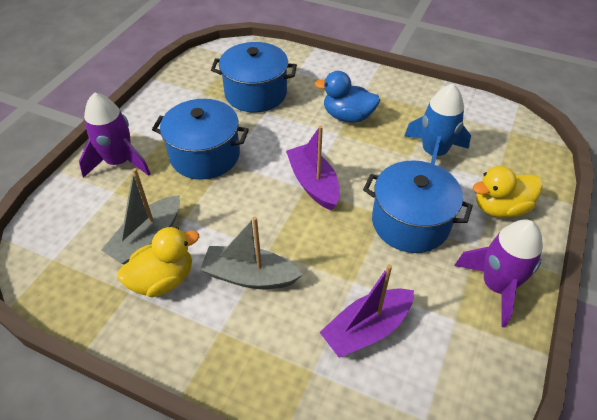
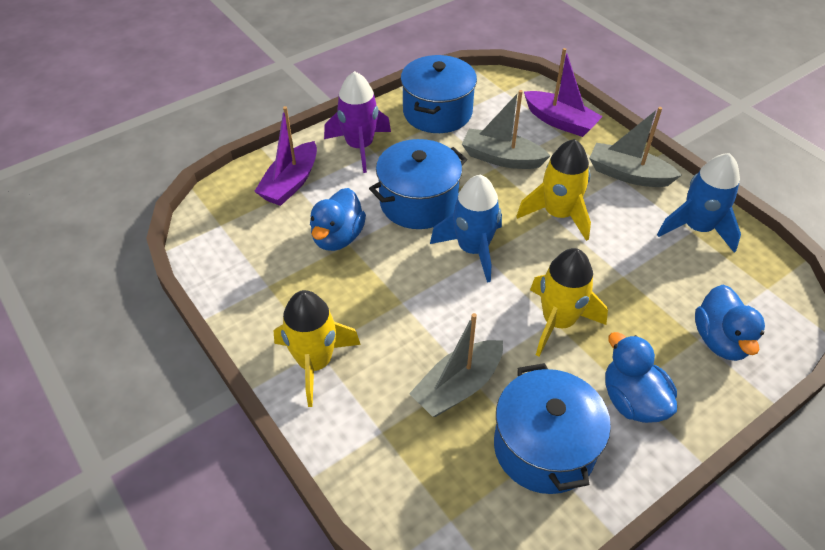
blue duck: 1 -> 3
blue rocket: 1 -> 2
grey boat: 2 -> 3
purple rocket: 2 -> 1
yellow duck: 2 -> 0
yellow rocket: 0 -> 3

